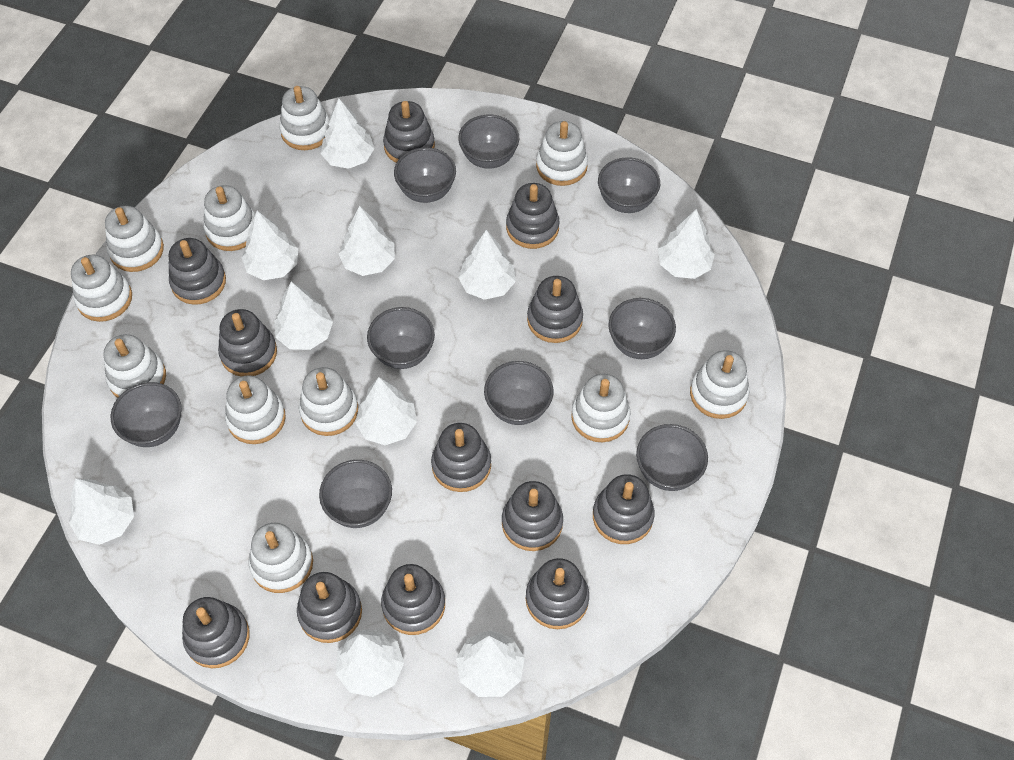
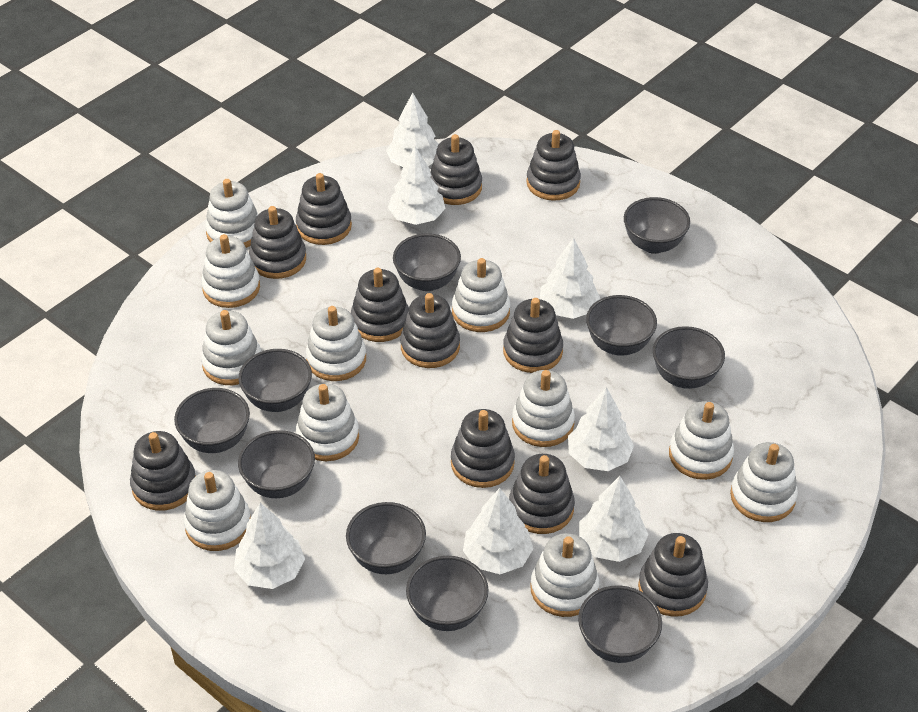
grey bowl: 9 -> 10
grey stacking toy: 12 -> 11
white tree: 10 -> 7

